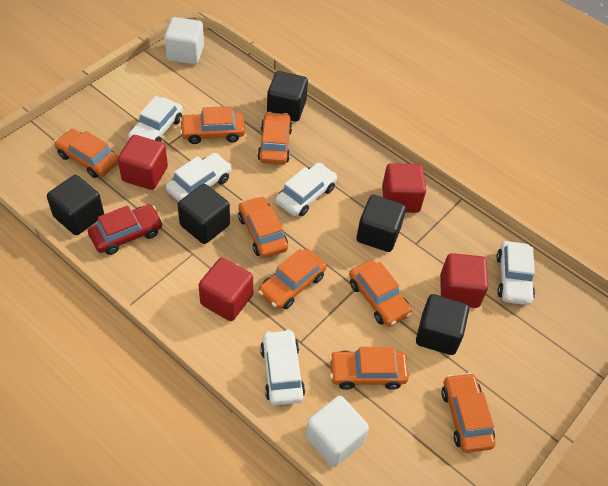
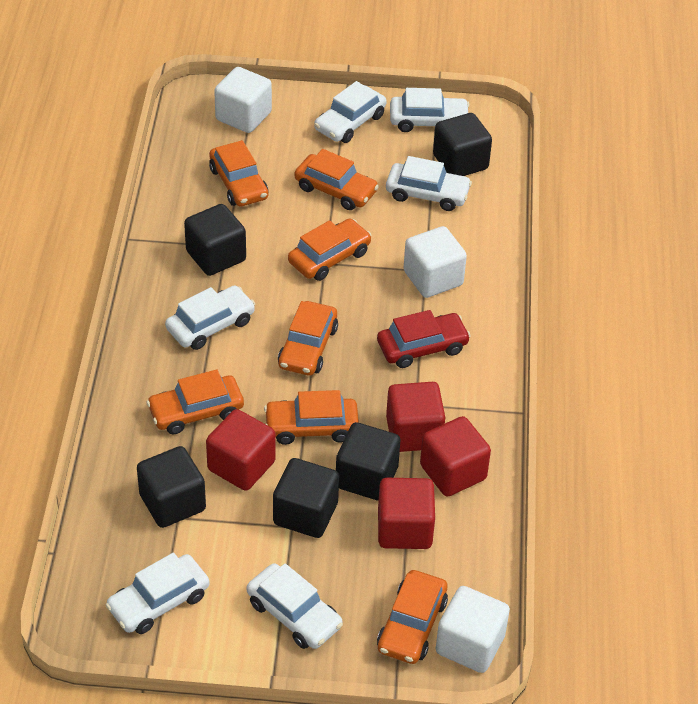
orange car: 8 -> 7
white car: 5 -> 6
white cube: 2 -> 3

